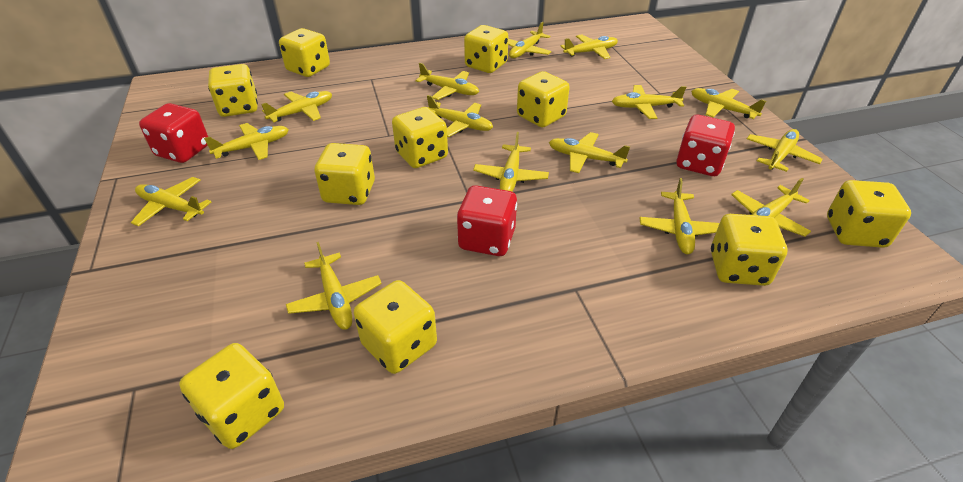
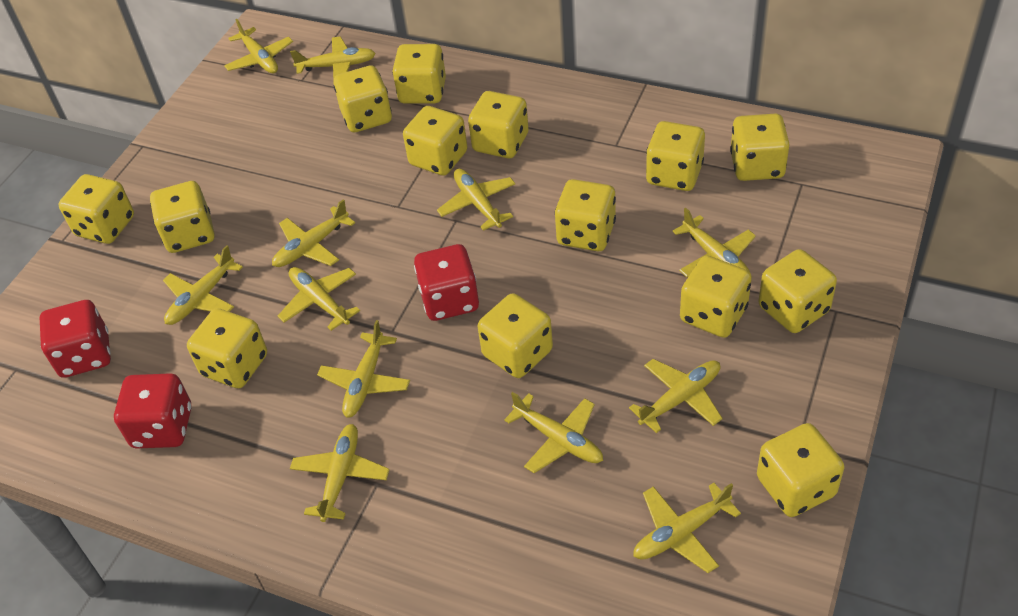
yellow dice: 10 -> 14
yellow plane: 15 -> 12

